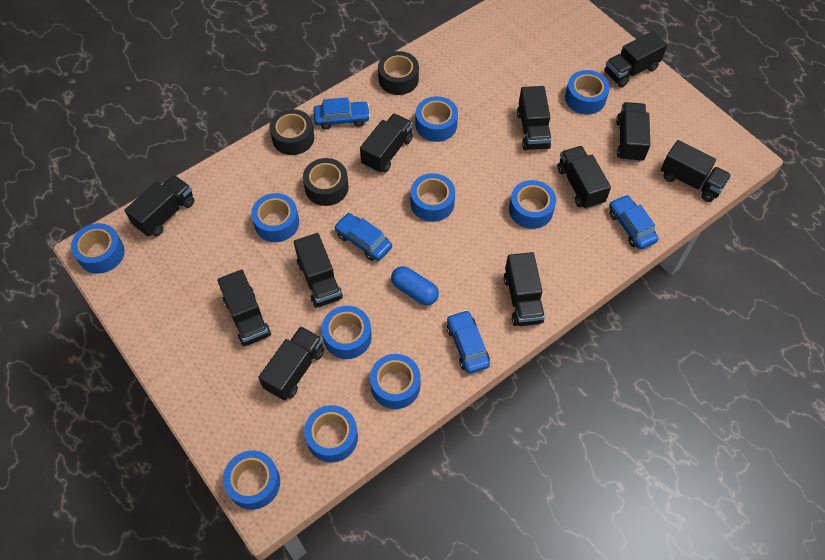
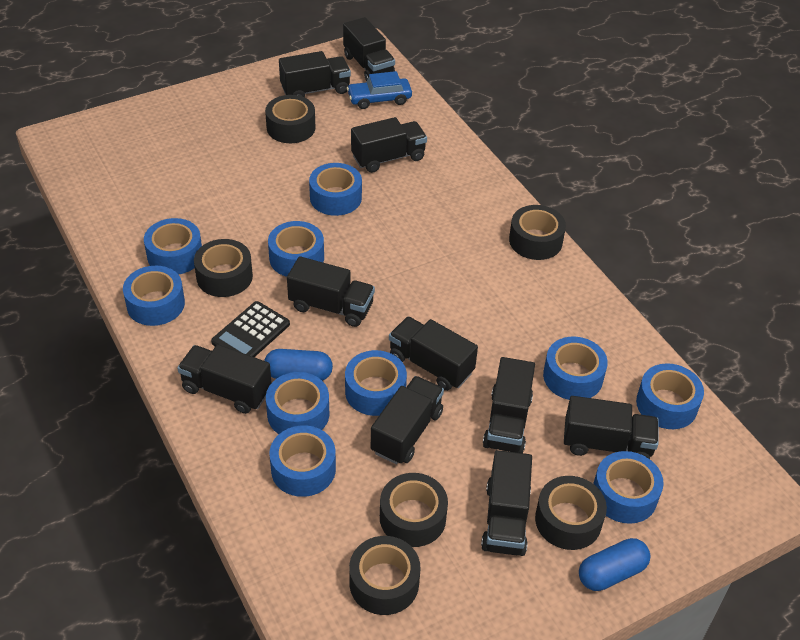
black calculator: 0 -> 1
black tape: 3 -> 6
black truck: 11 -> 10
blue capsule: 1 -> 2
blue car: 4 -> 1

